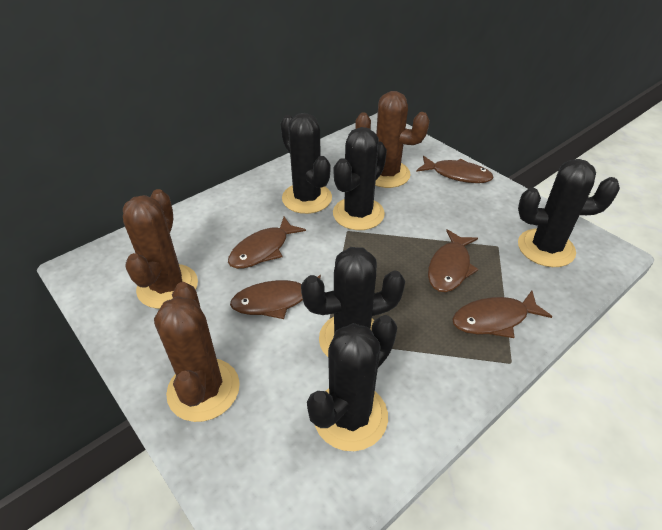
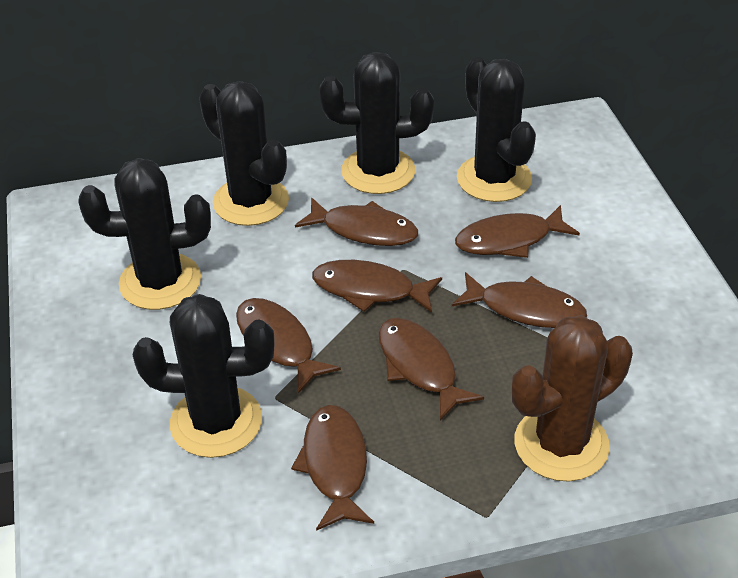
brown cactus: 3 -> 1
brown fish: 5 -> 7

